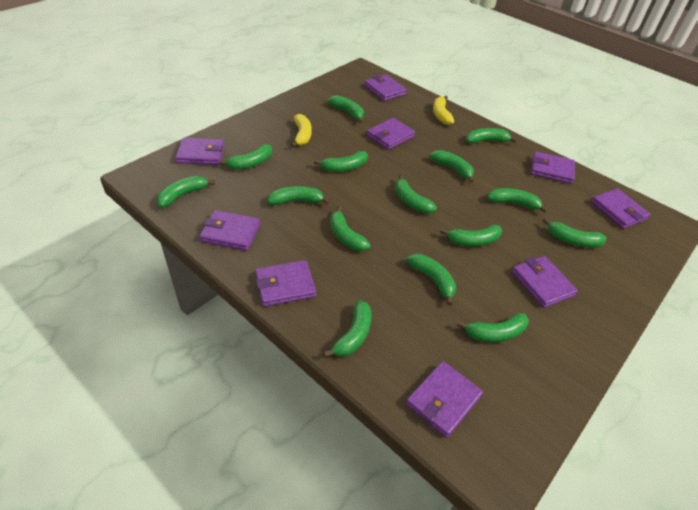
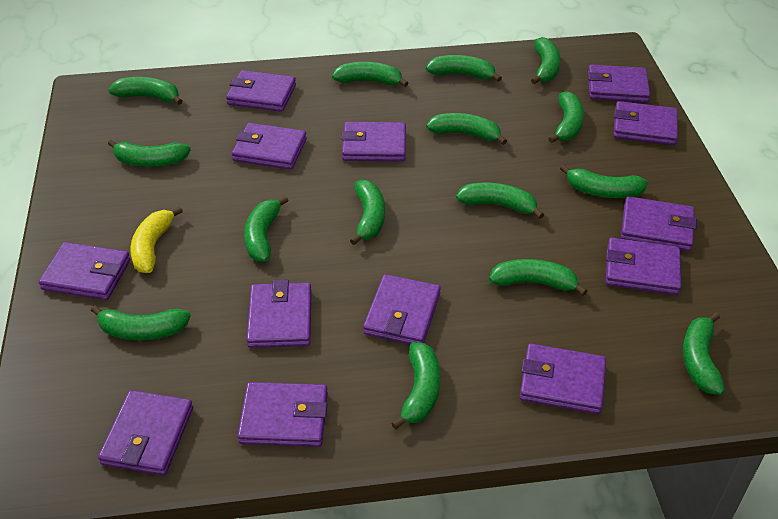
purple wallet: 9 -> 13
yellow banana: 2 -> 1

